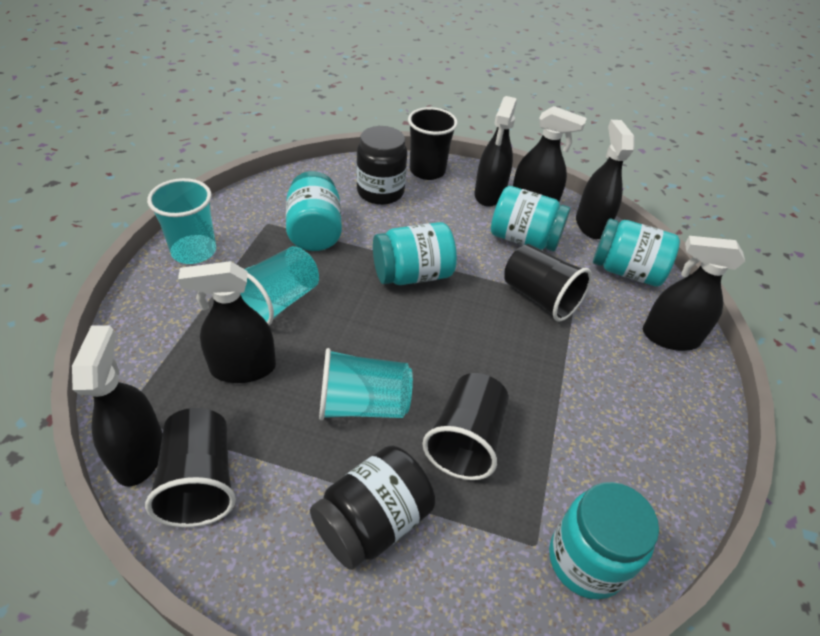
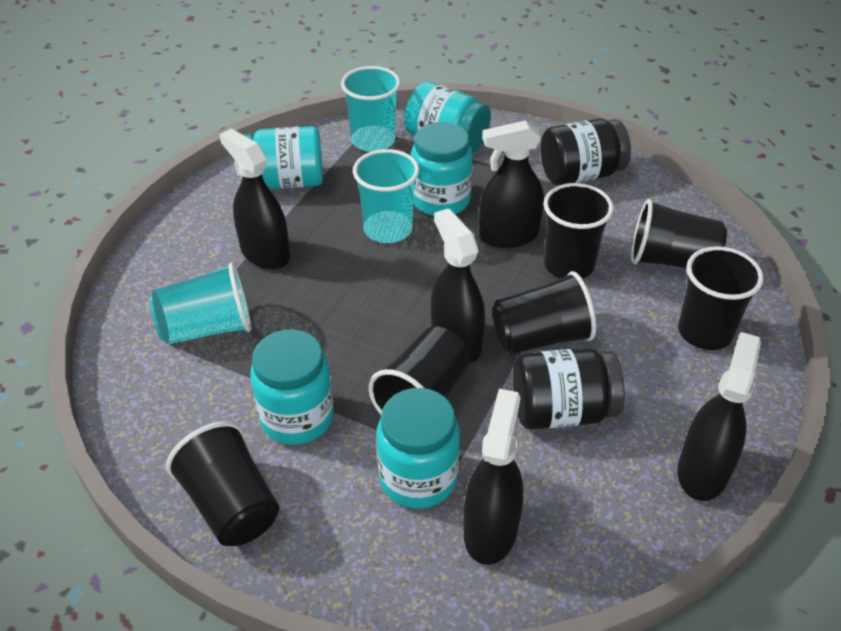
black cup: 4 -> 6
black spray bottle: 6 -> 5

